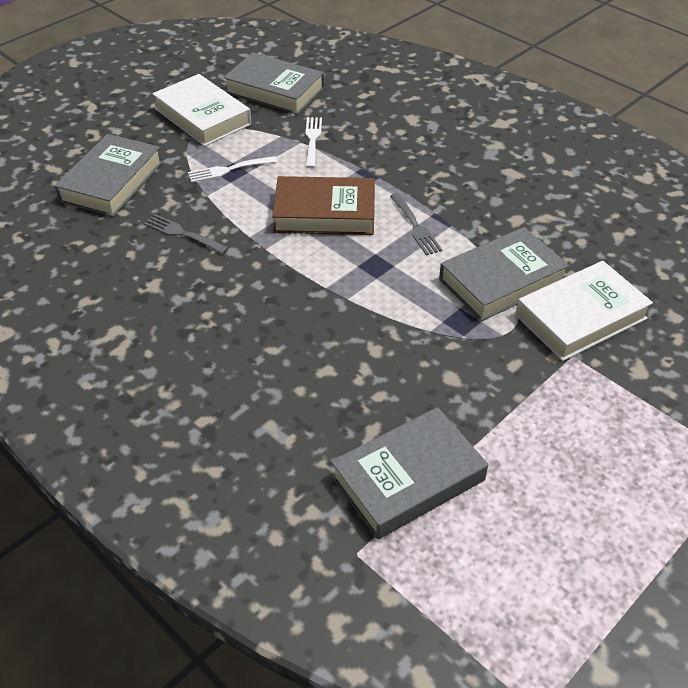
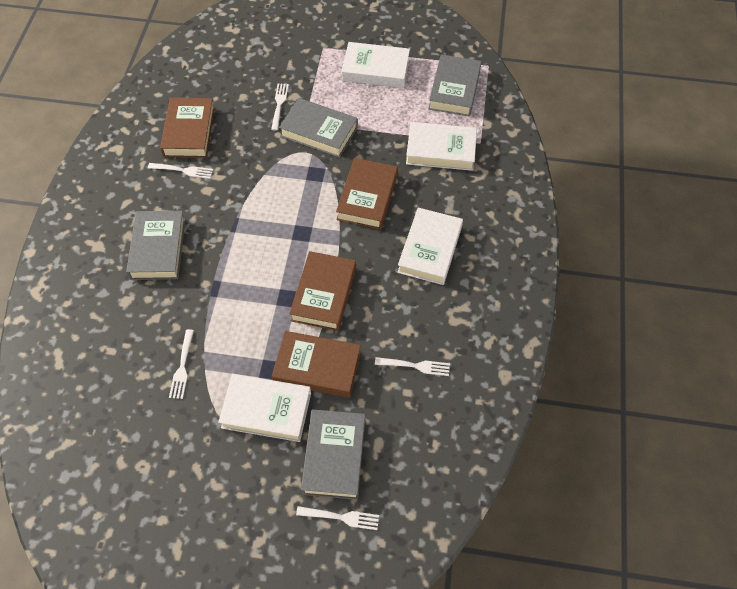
brown book: 1 -> 4
grey fork: 2 -> 0
white book: 2 -> 4
white fork: 2 -> 5

